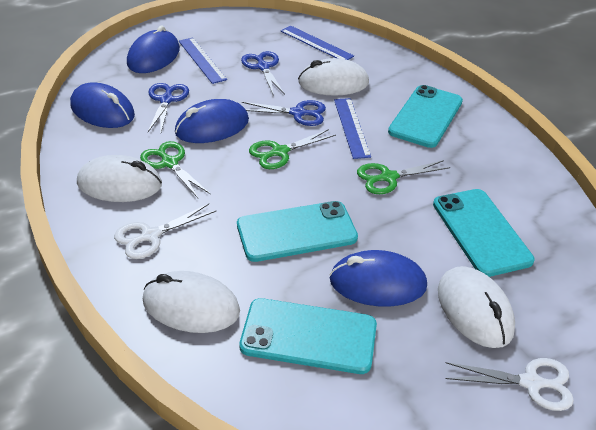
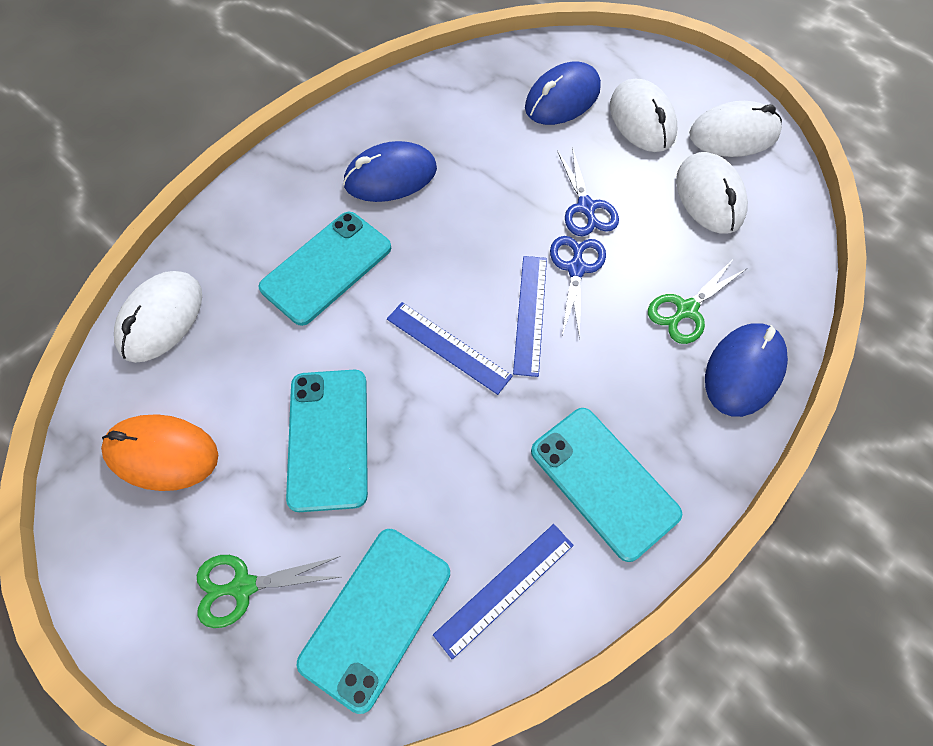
blue mouse: 4 -> 3
blue scissors: 3 -> 2
green scissors: 3 -> 2
orange mouse: 0 -> 1
white scissors: 2 -> 0

